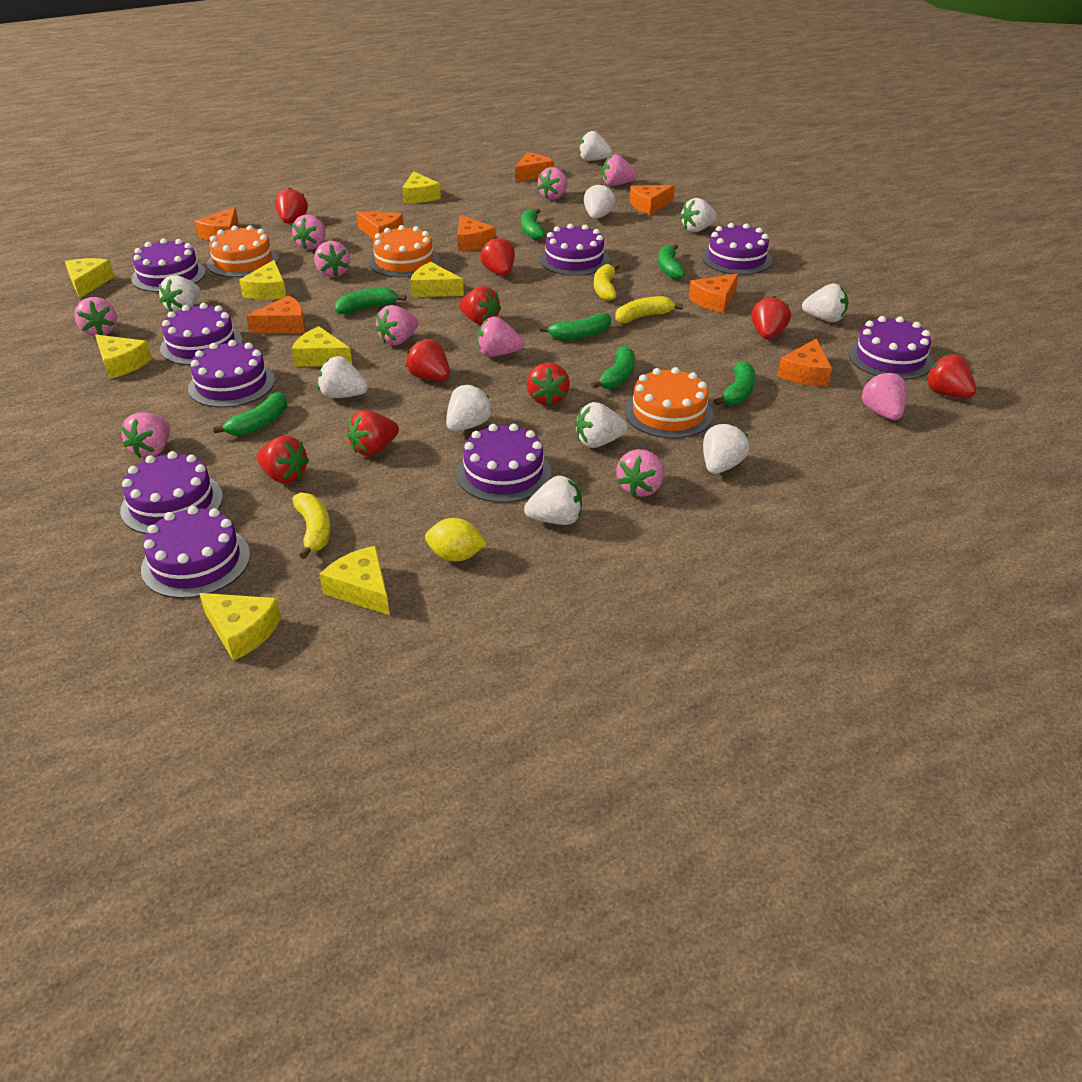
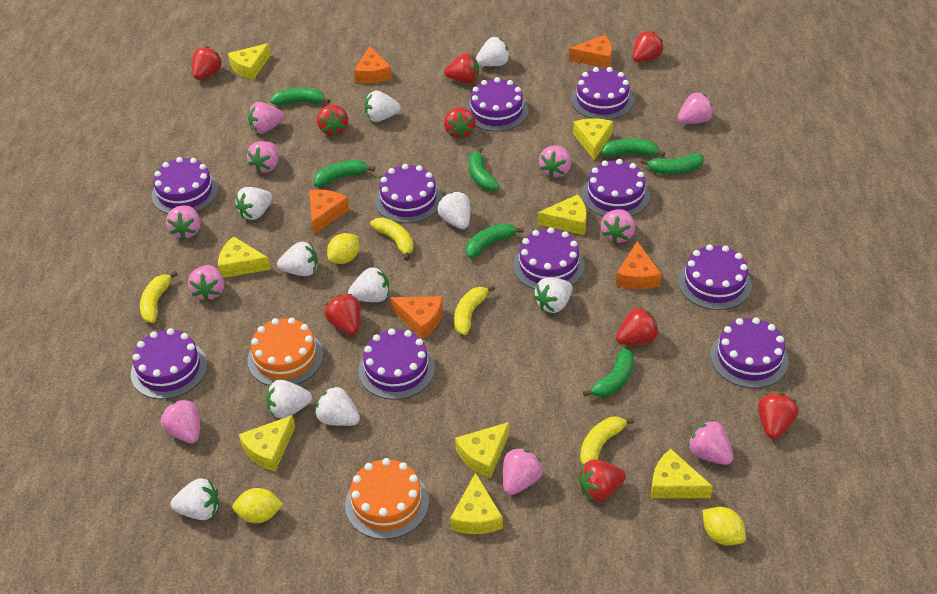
orange cake: 3 -> 2
orange cheese: 8 -> 5
purple cake: 9 -> 10
yellow banana: 3 -> 4
yellow lemon: 1 -> 3

